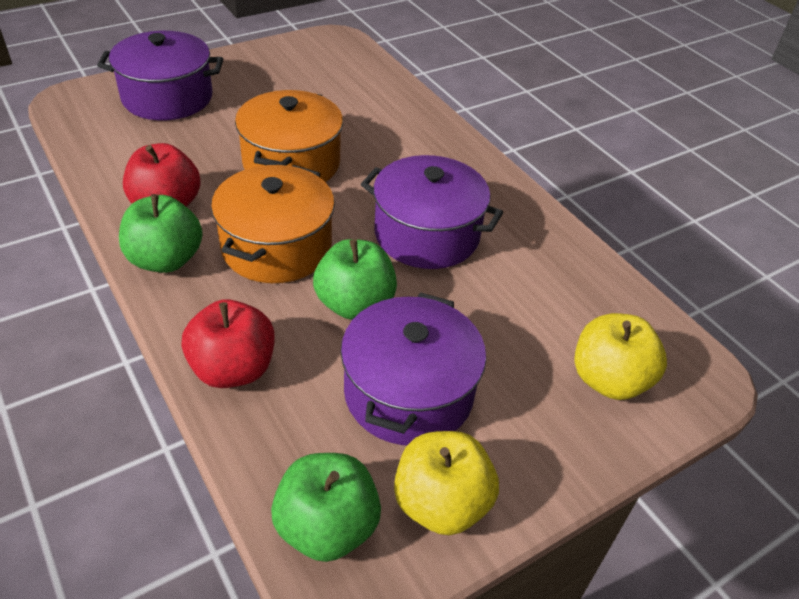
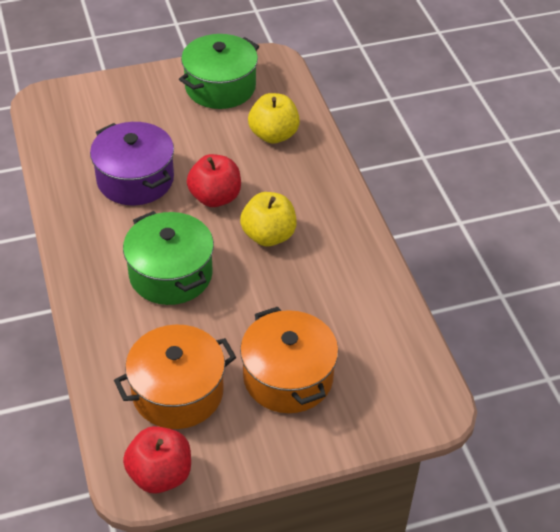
green apple: 3 -> 0
green pot: 0 -> 2
purple pot: 3 -> 1

